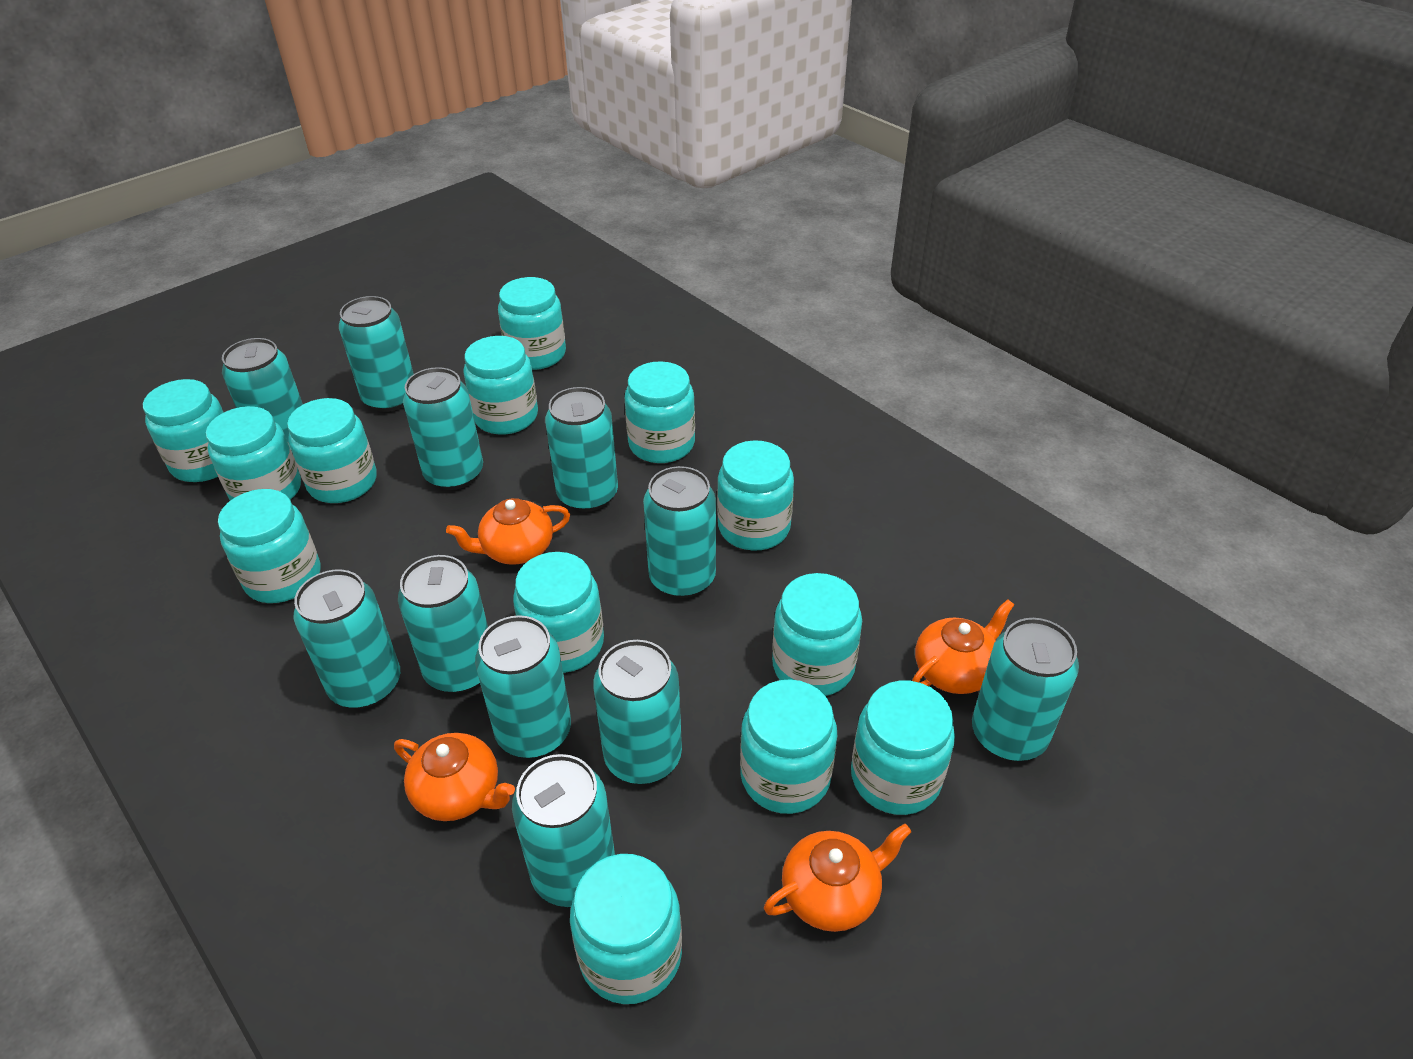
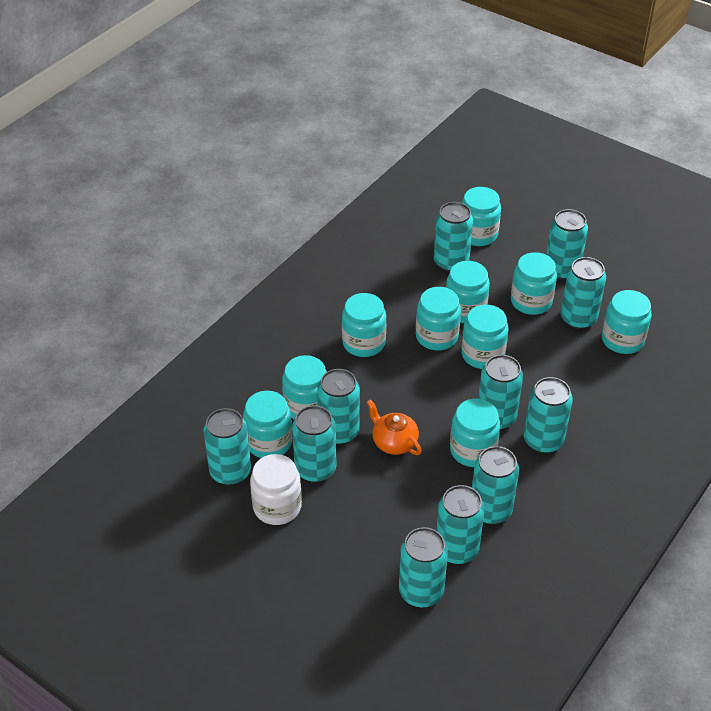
orange teapot: 4 -> 1
turquoise jar: 13 -> 10
white jar: 0 -> 1

